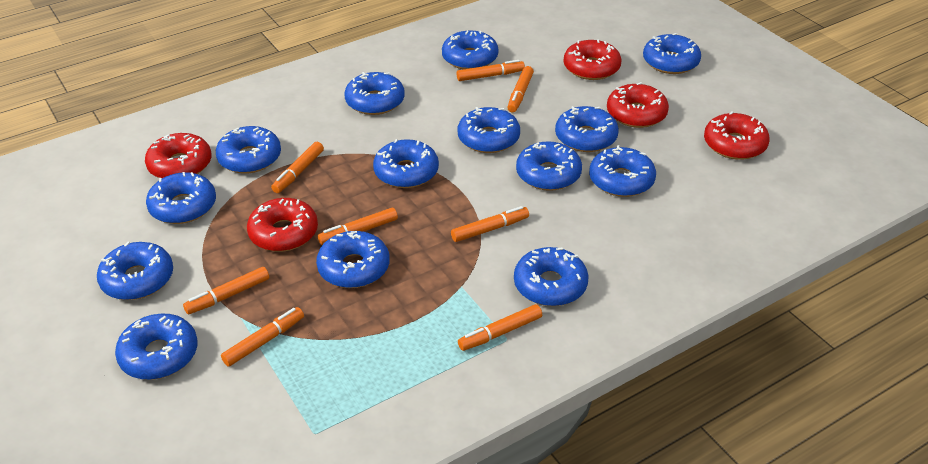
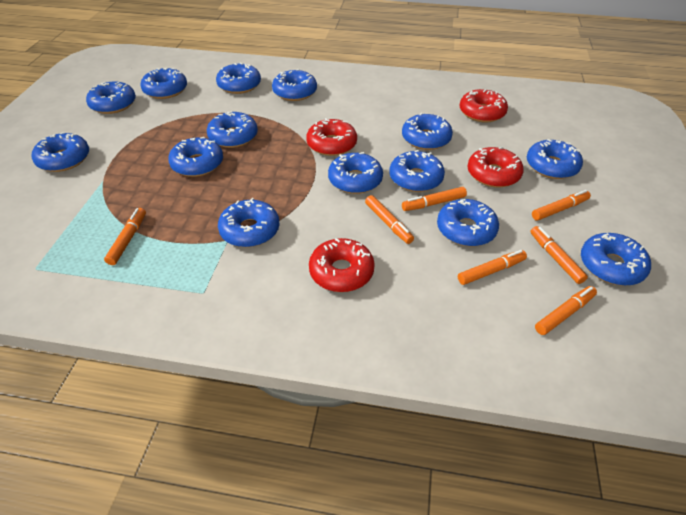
orange marker: 8 -> 7
red donut: 5 -> 4

